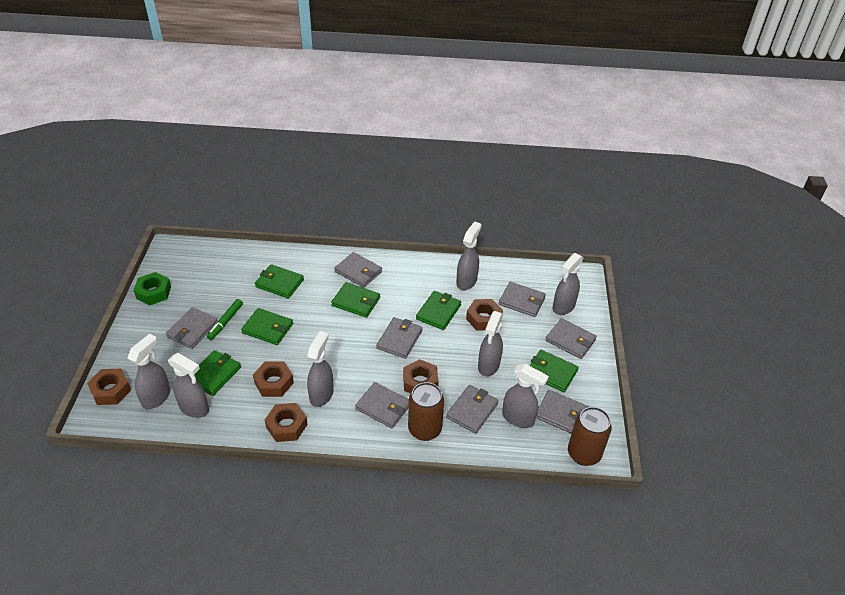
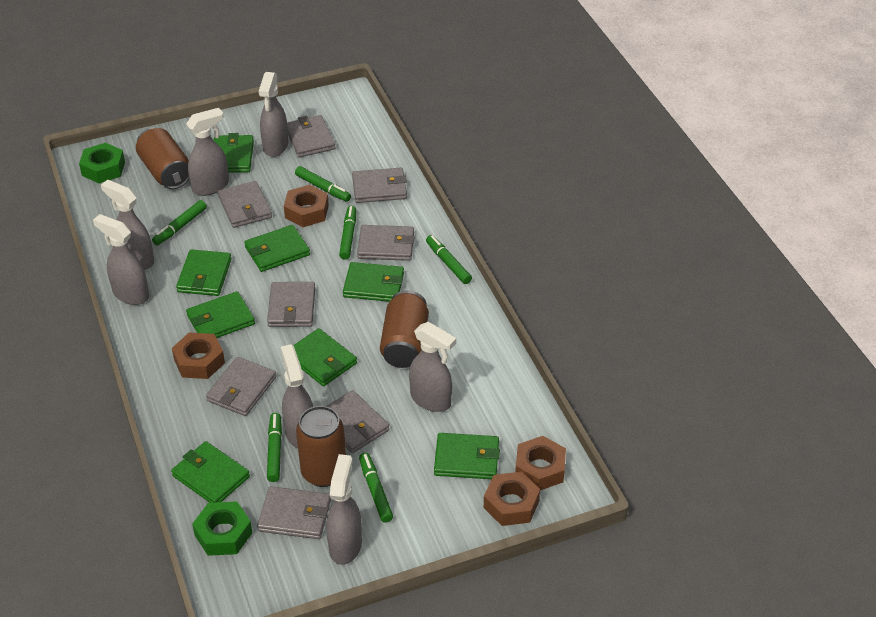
brown can: 2 -> 3
brown nut: 5 -> 4
green marker: 1 -> 6
green nut: 1 -> 2
green wallet: 6 -> 8

